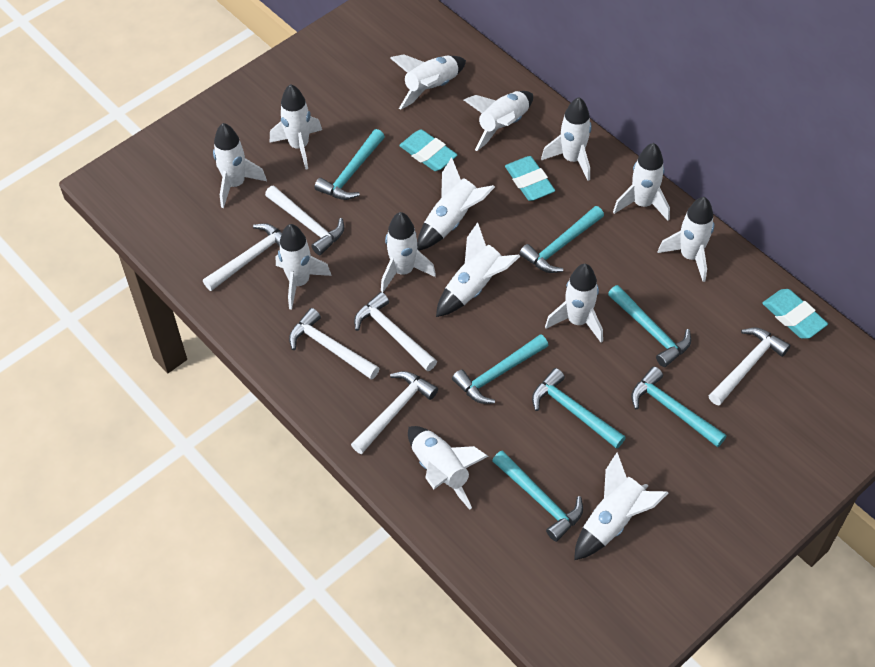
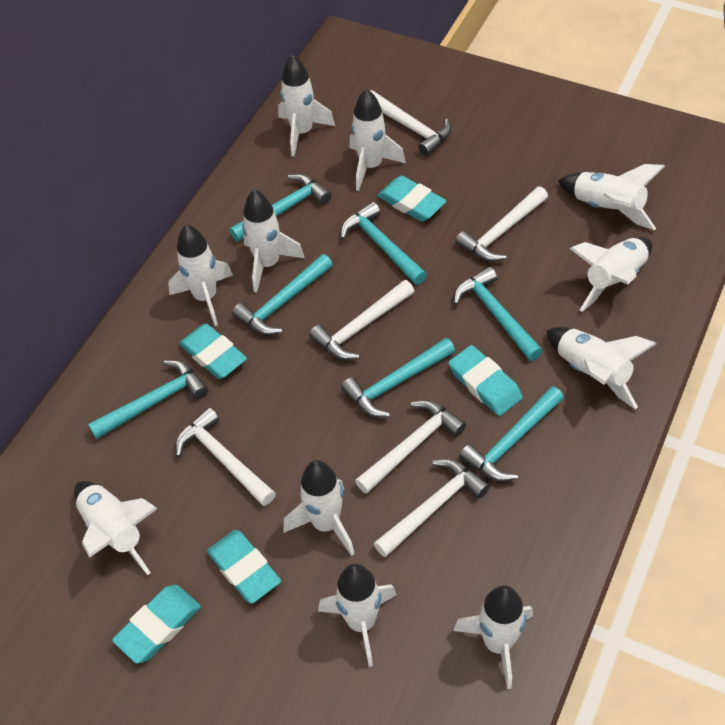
turquoise eraser: 3 -> 5
white rocket: 14 -> 11

